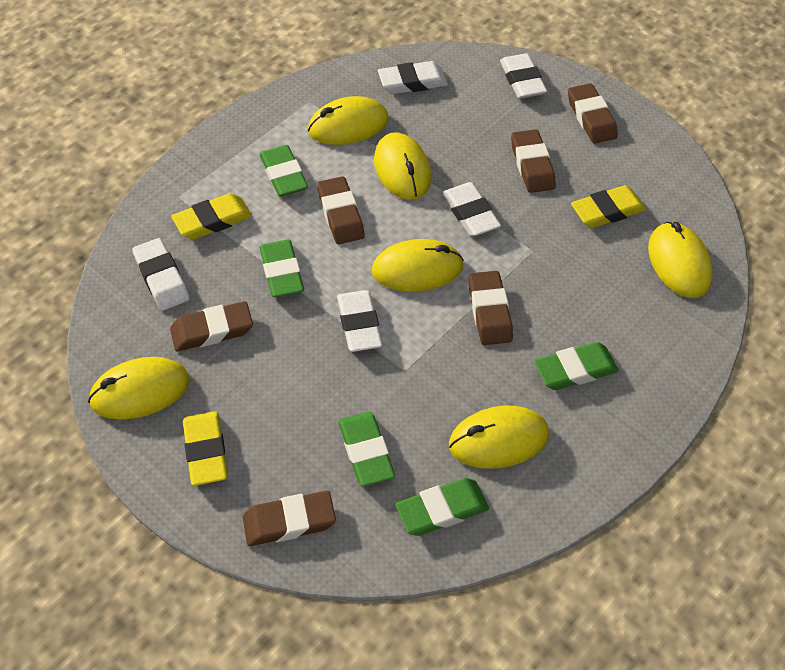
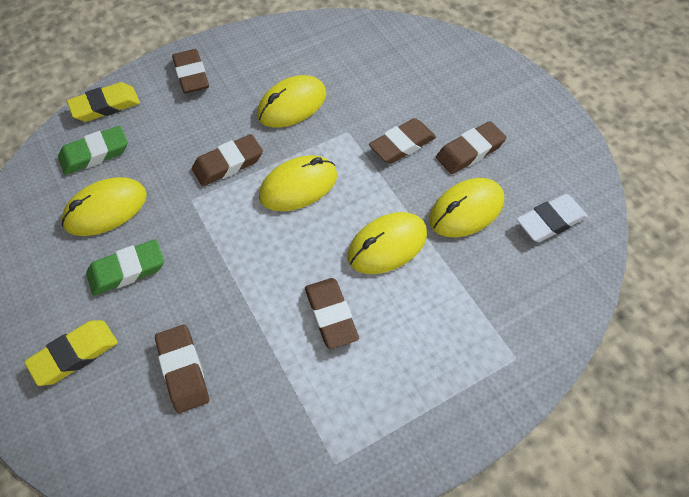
green eraser: 5 -> 2
white eraser: 5 -> 1
yellow eraser: 3 -> 2
yellow mouse: 6 -> 5

